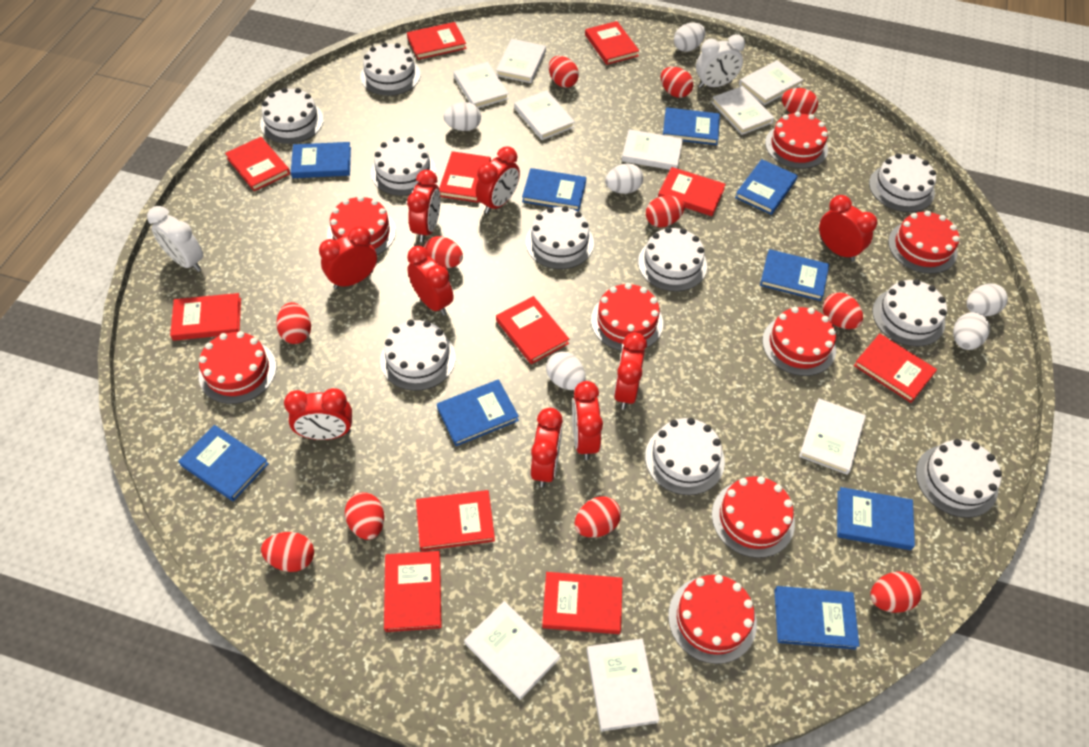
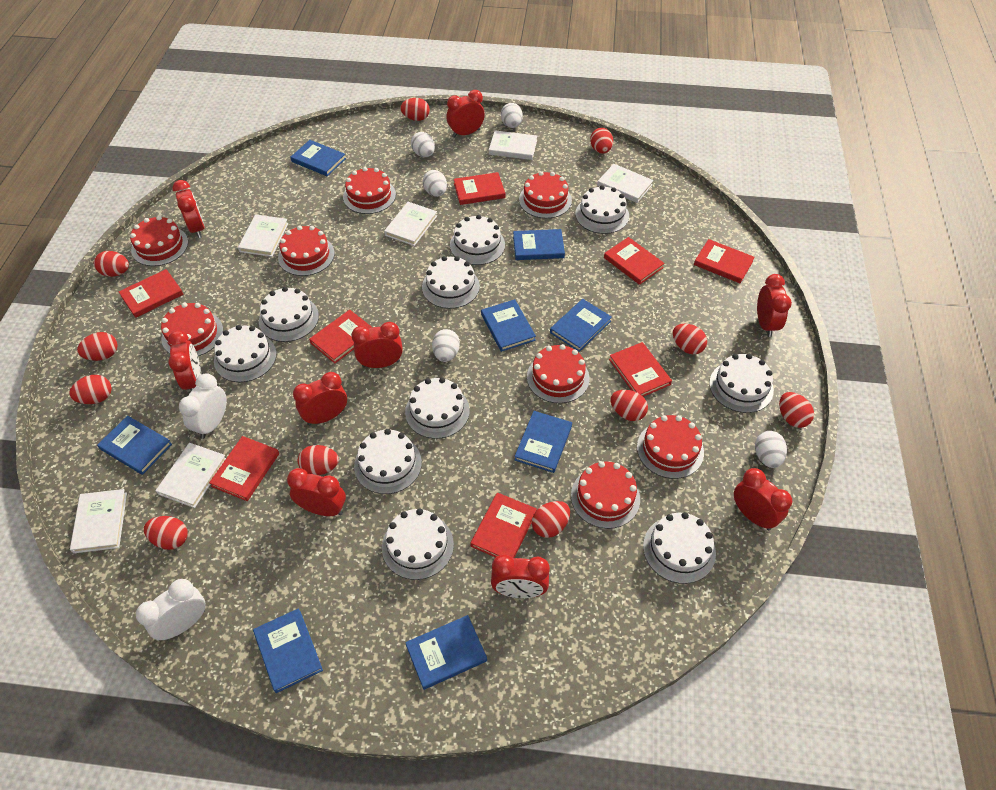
blue book: 9 -> 8
red book: 11 -> 8
white book: 9 -> 6
white egg: 6 -> 5

